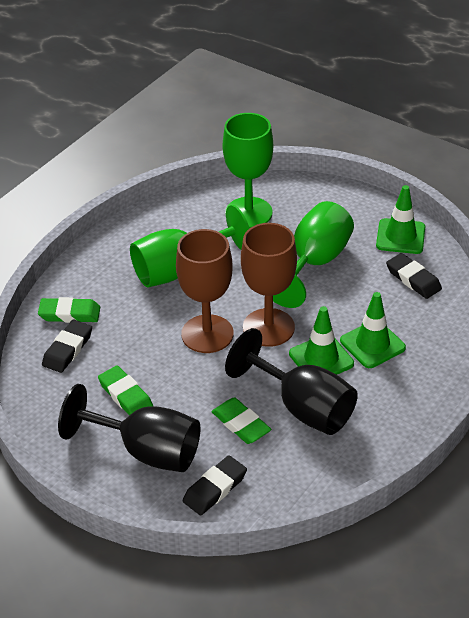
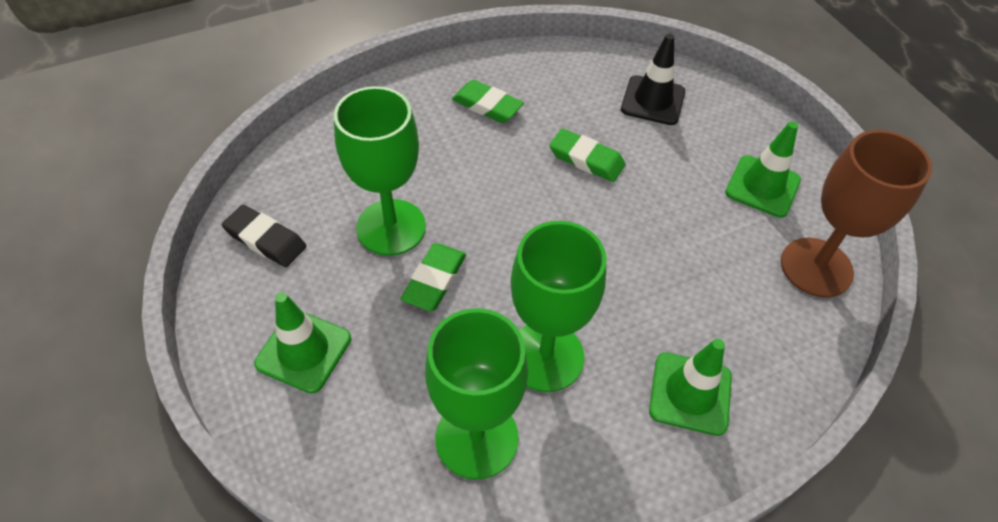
black eraser: 3 -> 1
black goblet: 2 -> 0
black traffic cone: 0 -> 1
brown goblet: 2 -> 1

